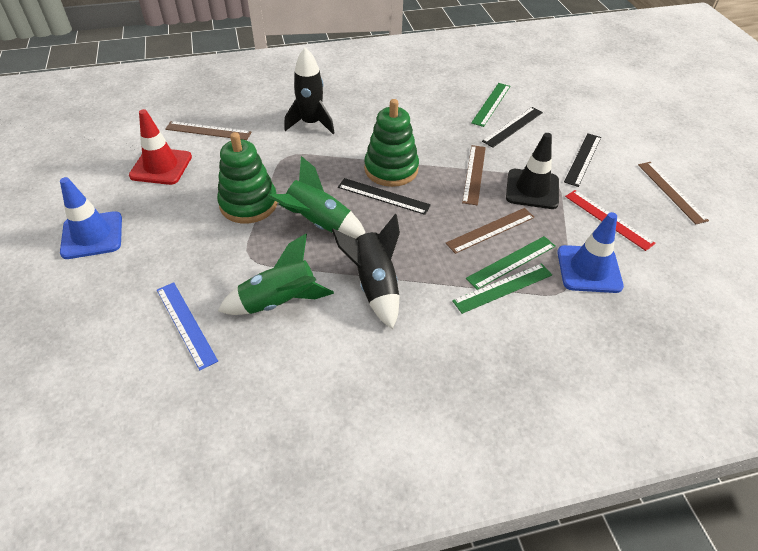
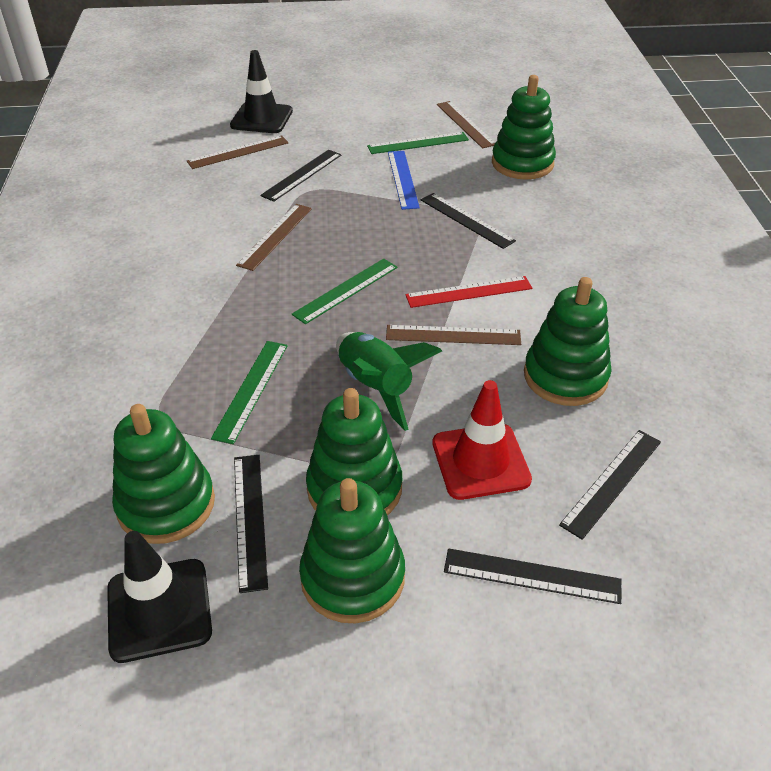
black rocket: 2 -> 0
black ruler: 3 -> 5
black traffic cone: 1 -> 2
blue traffic cone: 2 -> 0
green rocket: 2 -> 1
green stacking toy: 2 -> 5

